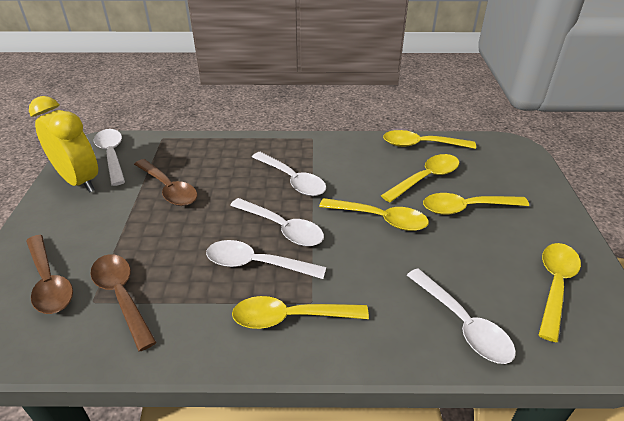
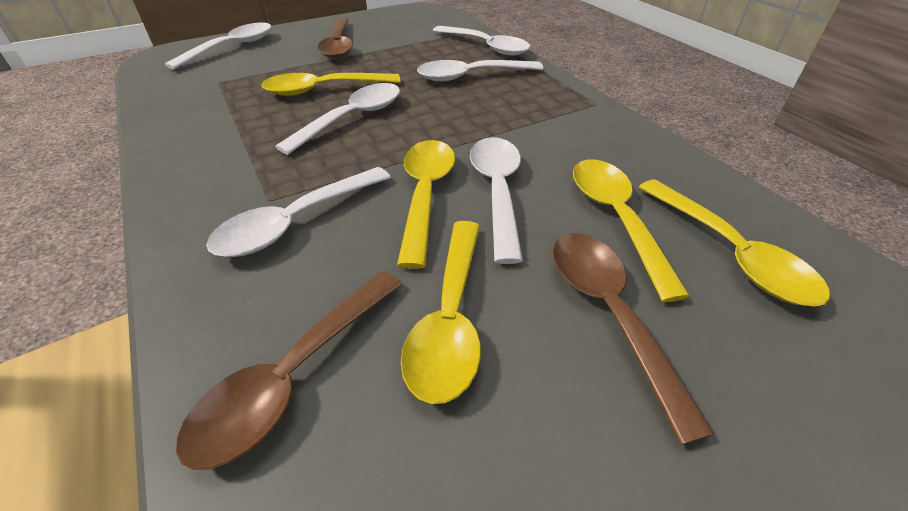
white spoon: 5 -> 6
yellow clock: 1 -> 0
yellow spoon: 6 -> 5

